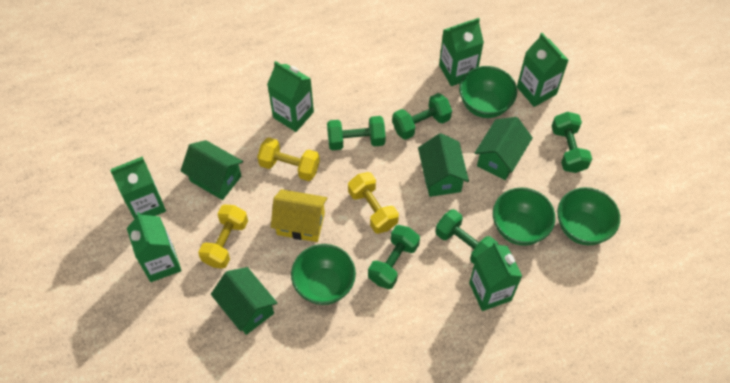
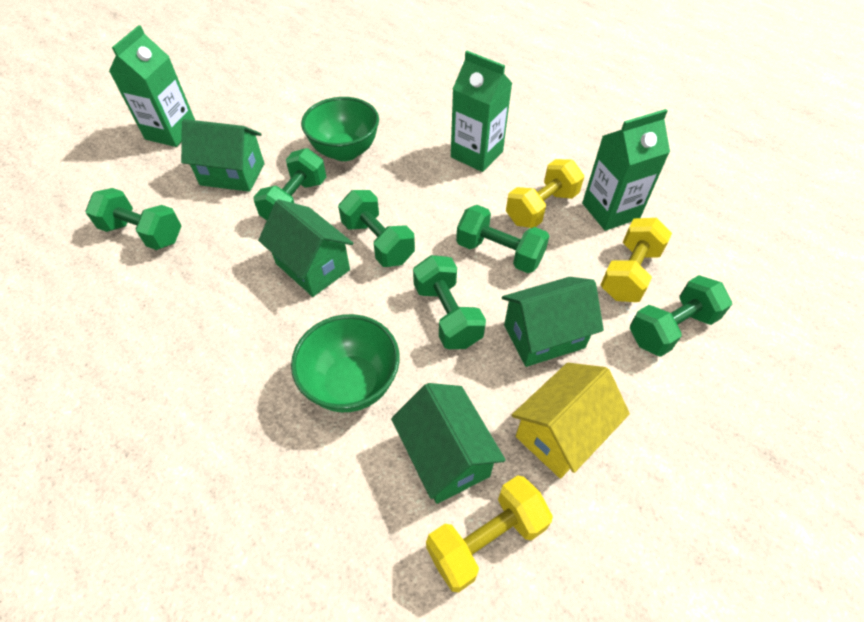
green bowl: 4 -> 2
green carton: 6 -> 3
green dumbbell: 5 -> 6

